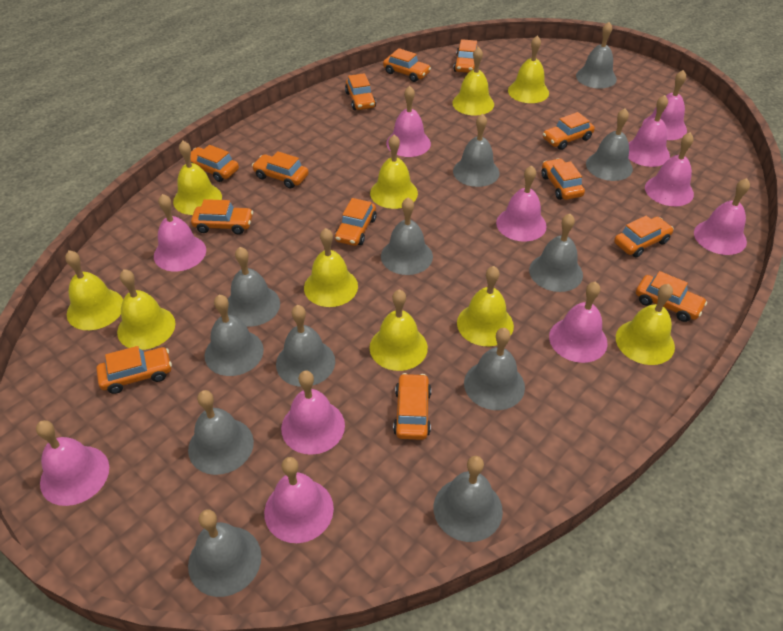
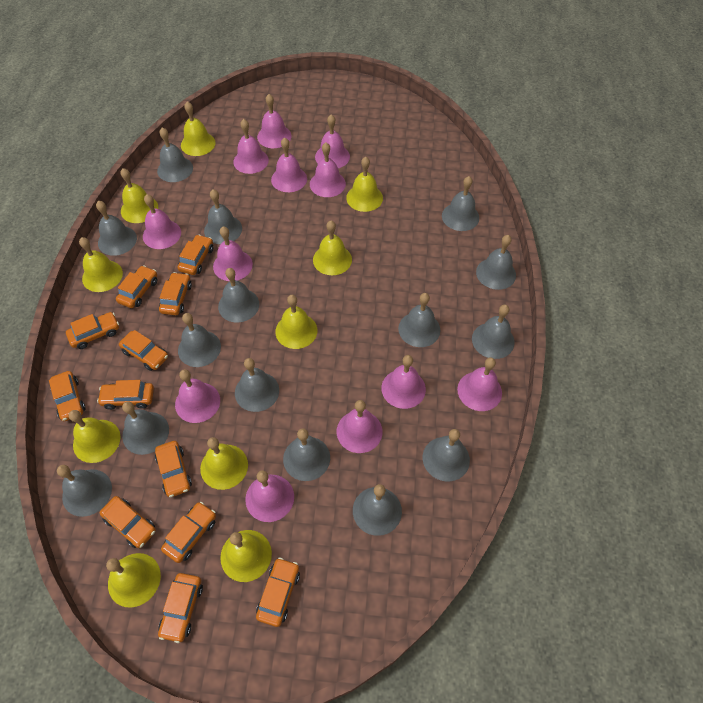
grey bell: 12 -> 15
orange car: 13 -> 12
pink bell: 11 -> 12

